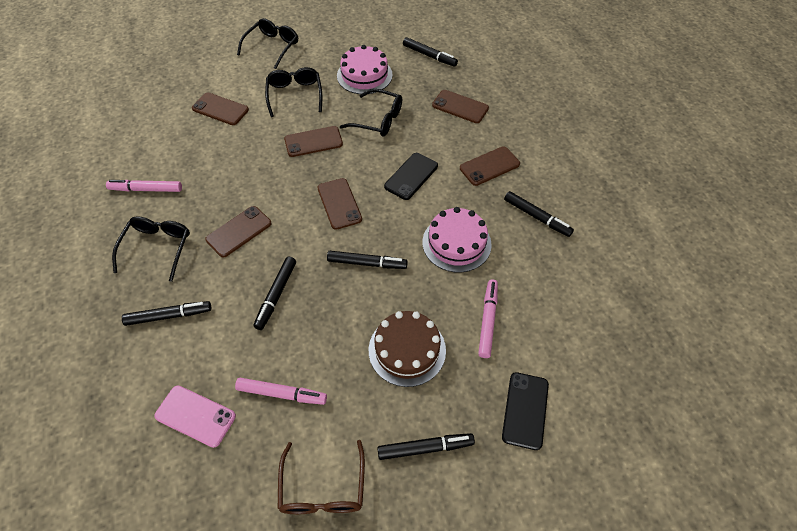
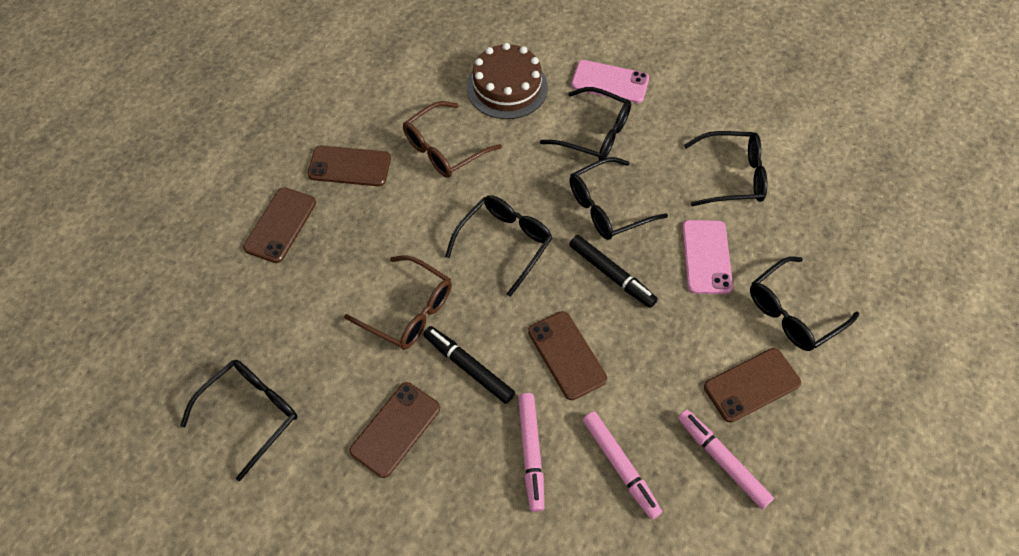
black glasses: 4 -> 6
black marker: 6 -> 2
black phone: 2 -> 0
brown glasses: 1 -> 2
brown phone: 6 -> 5
pink cake: 2 -> 0
pink phone: 1 -> 2

